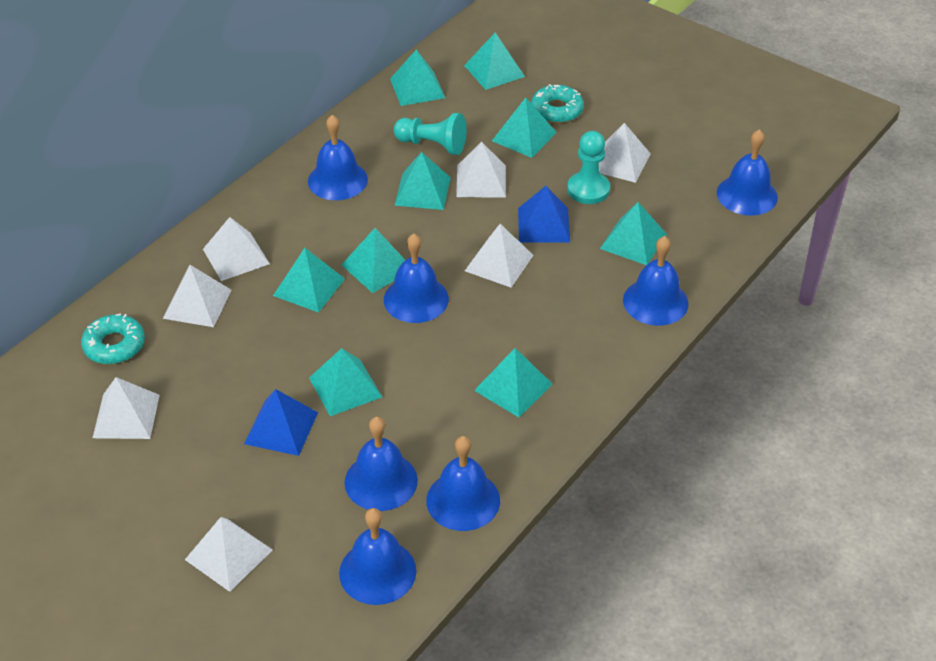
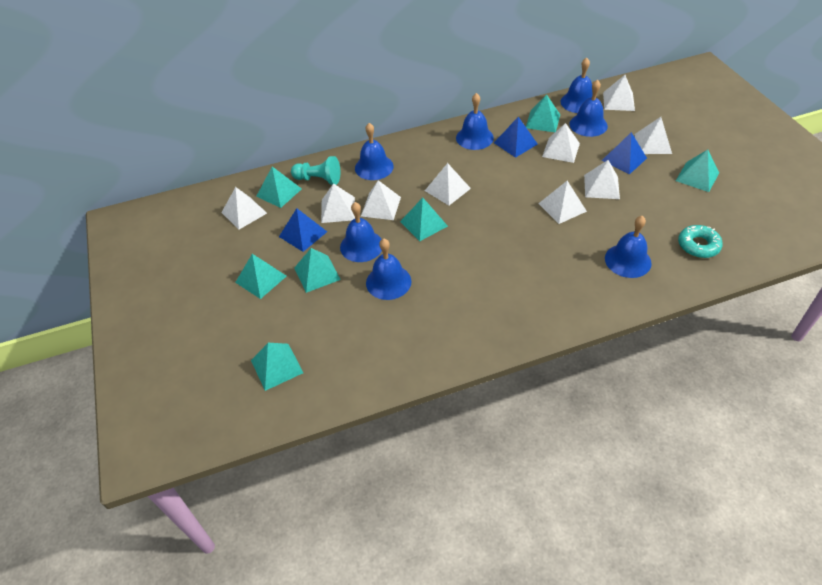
blue pyramid: 2 -> 3
turquoise donut: 2 -> 1
turquoise pawn: 2 -> 1
turquoise pyramid: 9 -> 7
white pyramid: 7 -> 9

